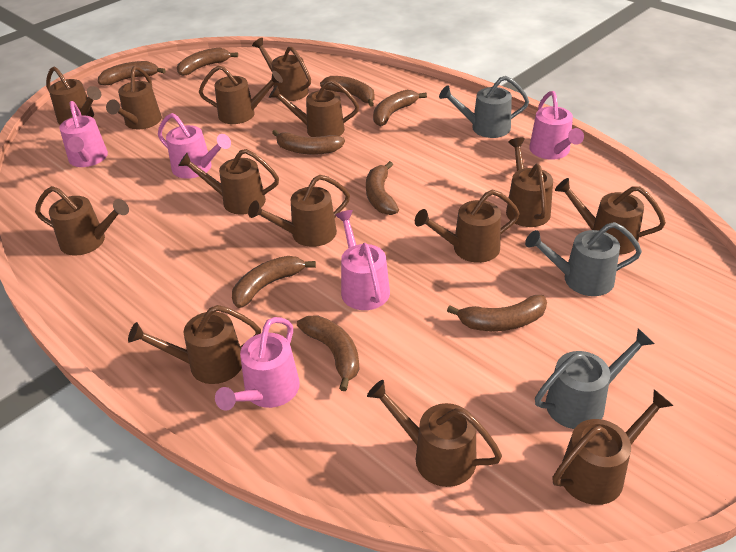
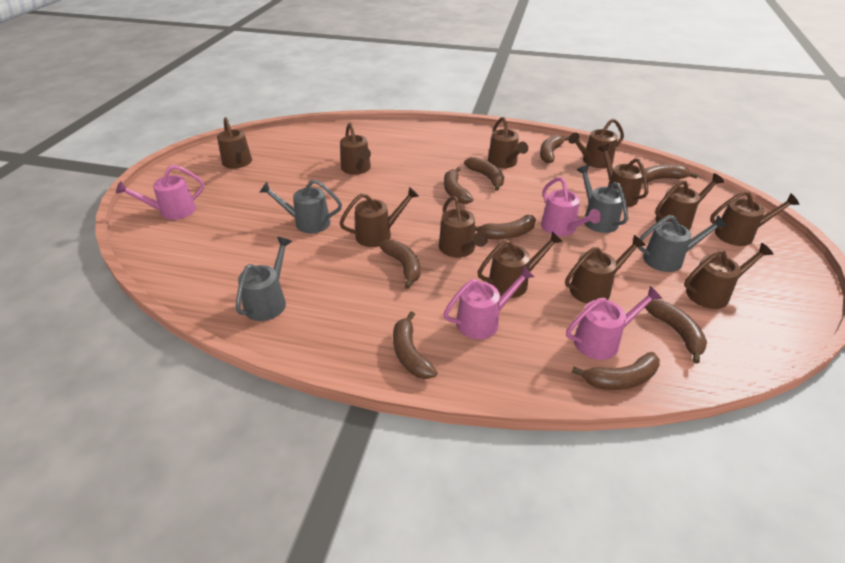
brown watering can: 14 -> 12
grey watering can: 3 -> 4
pink watering can: 5 -> 4

